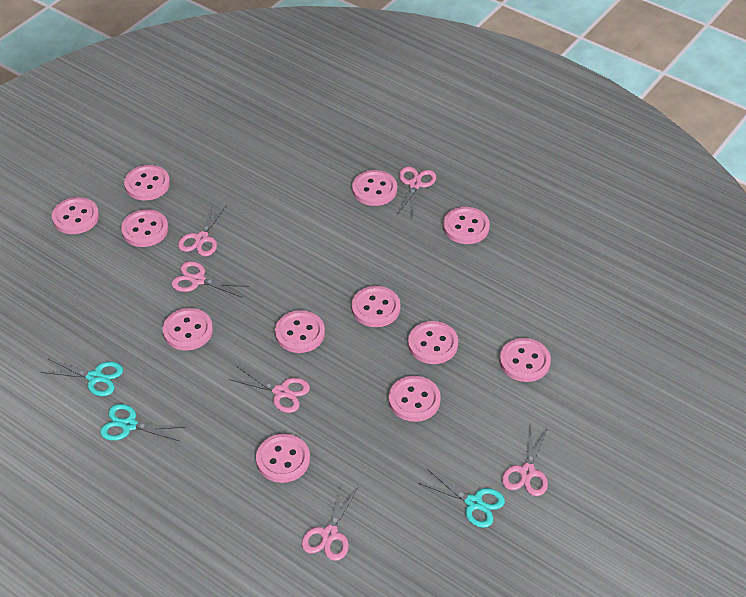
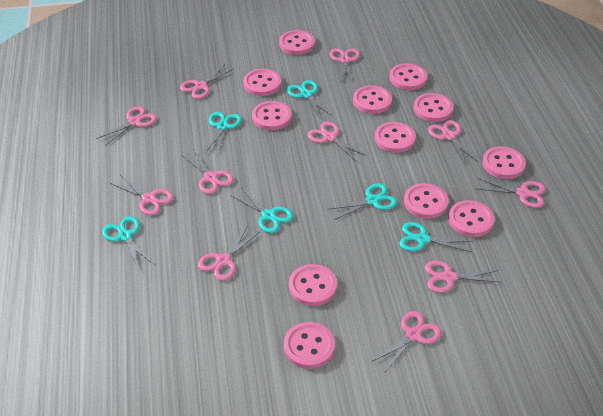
pink scissors: 6 -> 11
turquoise scissors: 3 -> 6

